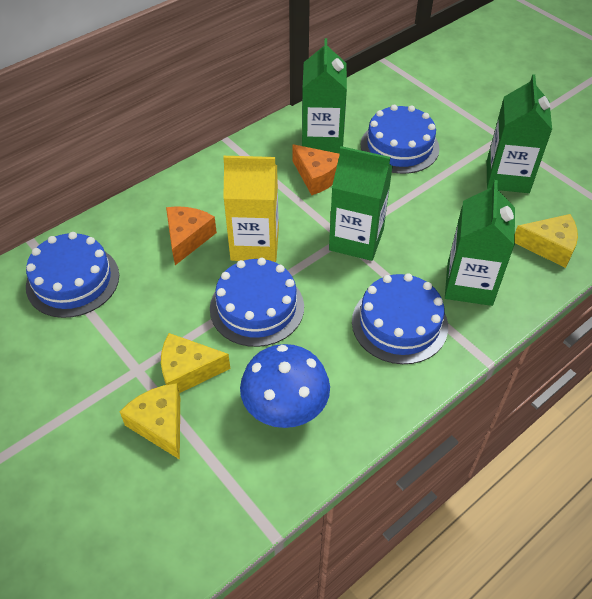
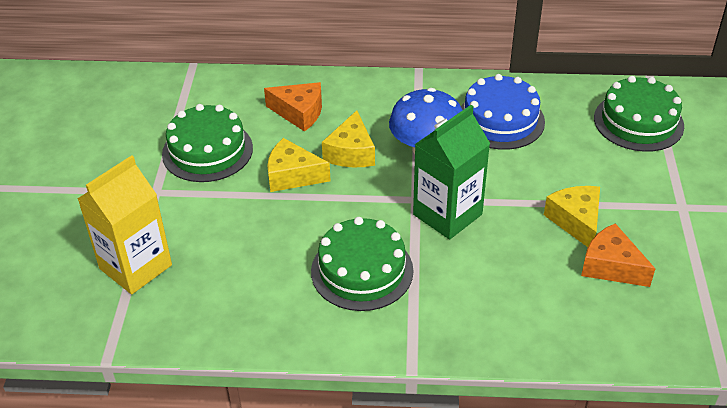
blue cake: 4 -> 1
green cake: 0 -> 3
green carton: 4 -> 1

